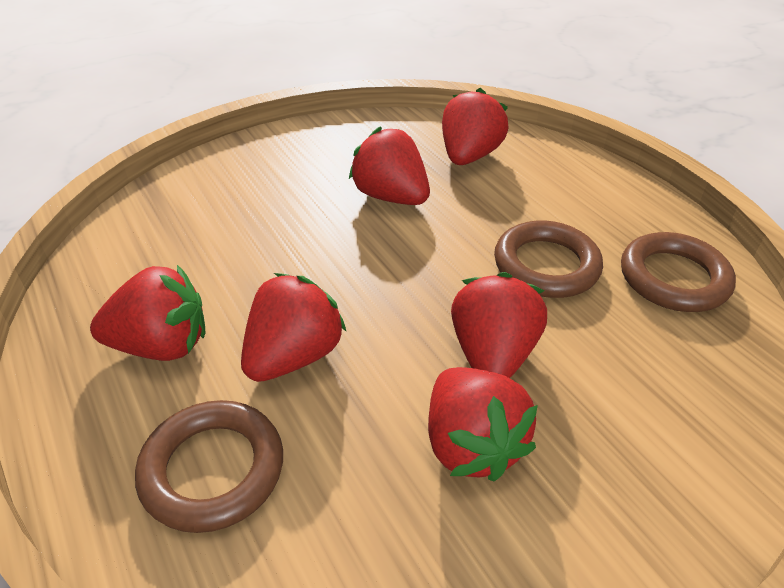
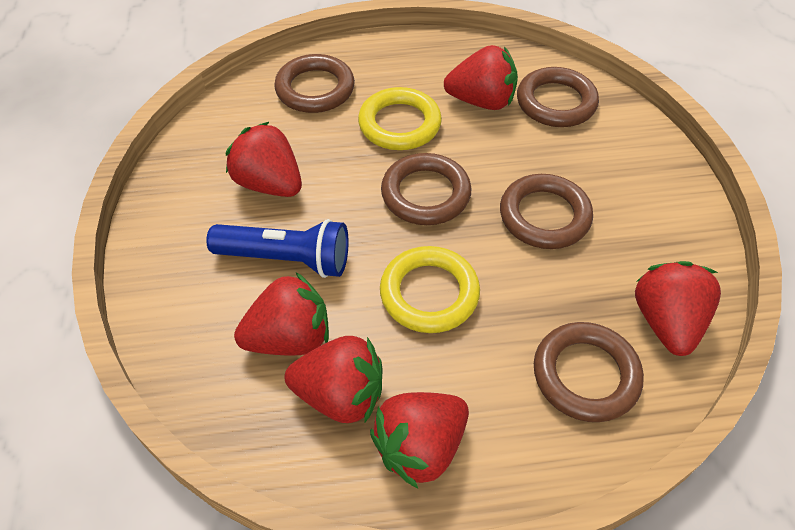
blue flashlight: 0 -> 1
brown ring: 3 -> 5
yellow ring: 0 -> 2

